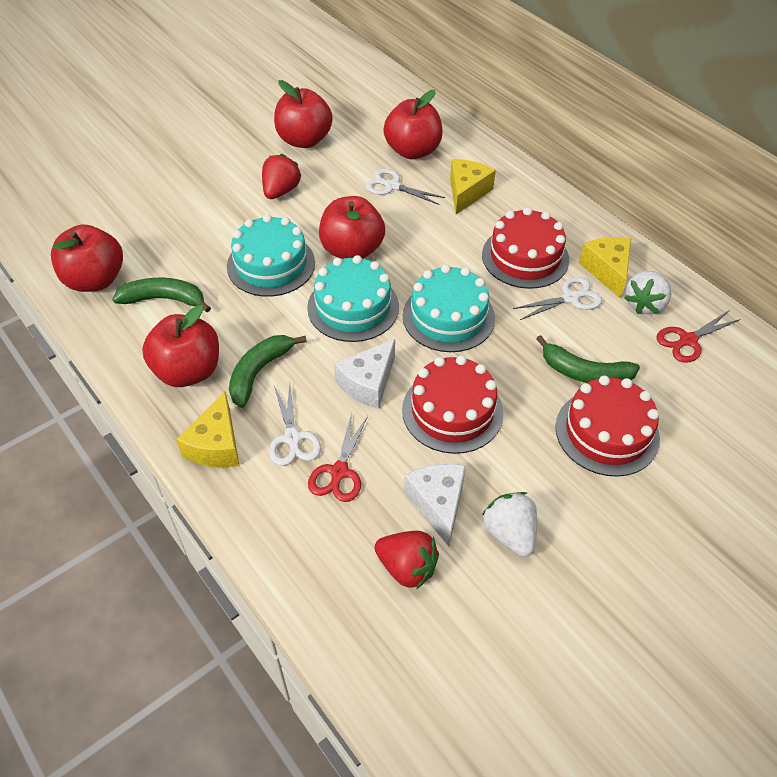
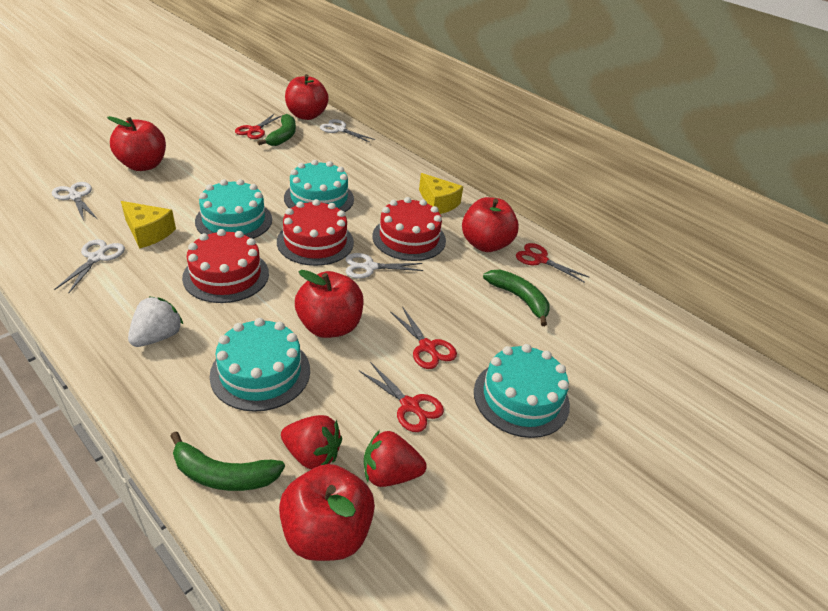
red scissors: 2 -> 4
turquoise cake: 3 -> 4
white cheese: 2 -> 0
white scissors: 3 -> 4
white strawberry: 2 -> 1
yellow cheese: 3 -> 2

